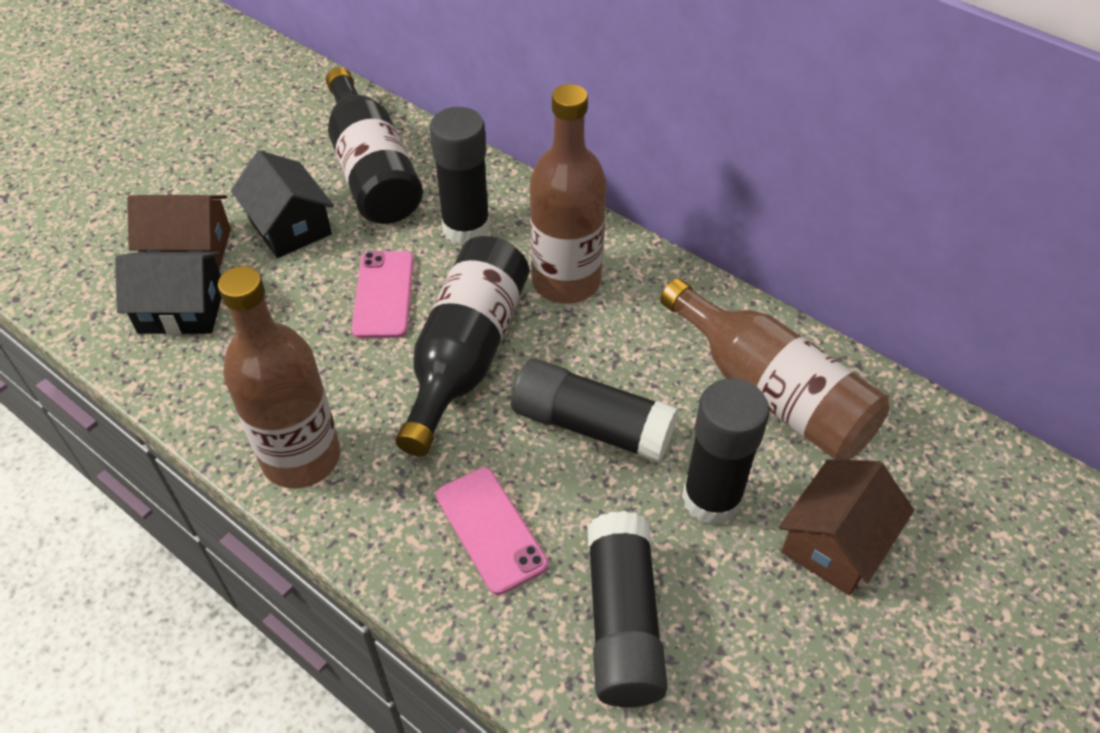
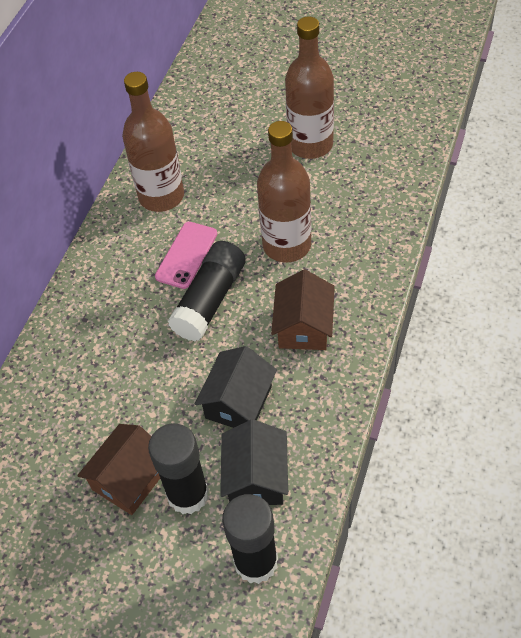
black bottle: 2 -> 0
black glue stick: 4 -> 3
pink phone: 2 -> 1

